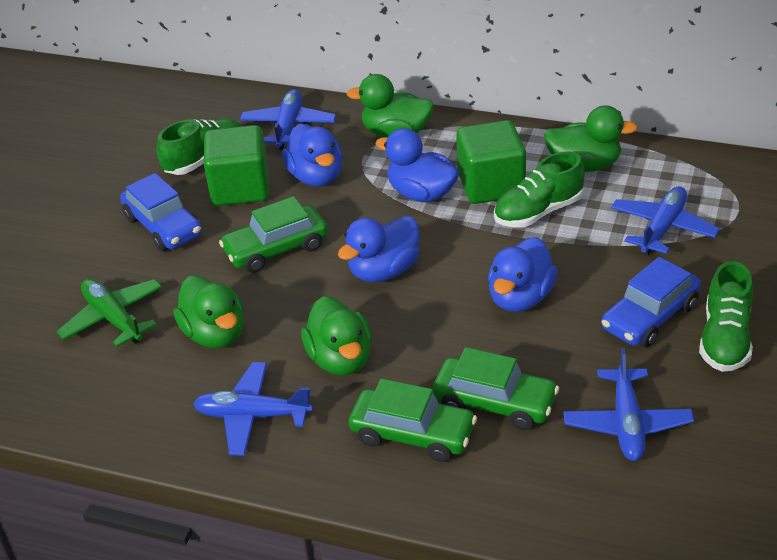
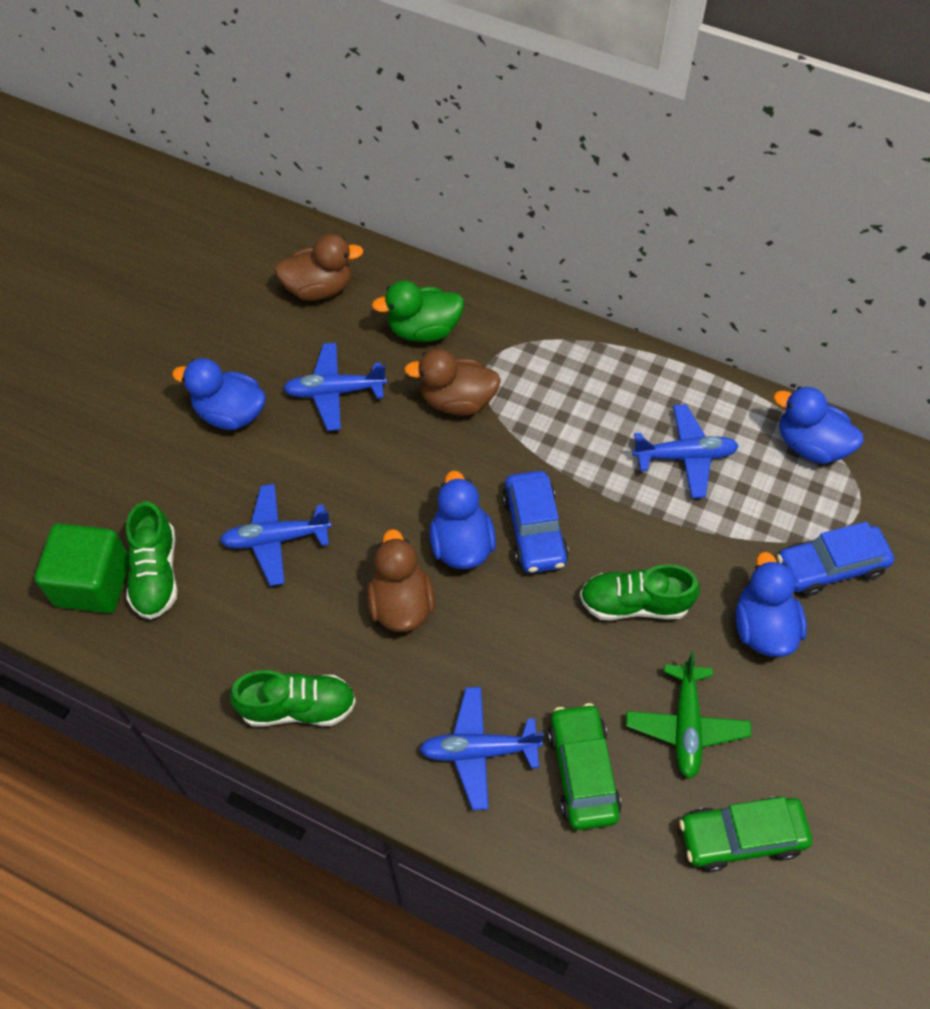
brown duck: 0 -> 3
green car: 3 -> 2
green cube: 2 -> 1
green duck: 4 -> 1

